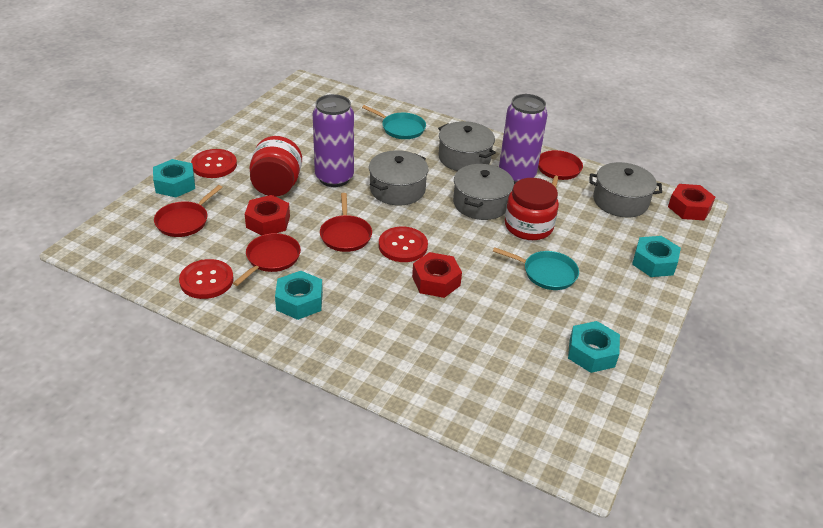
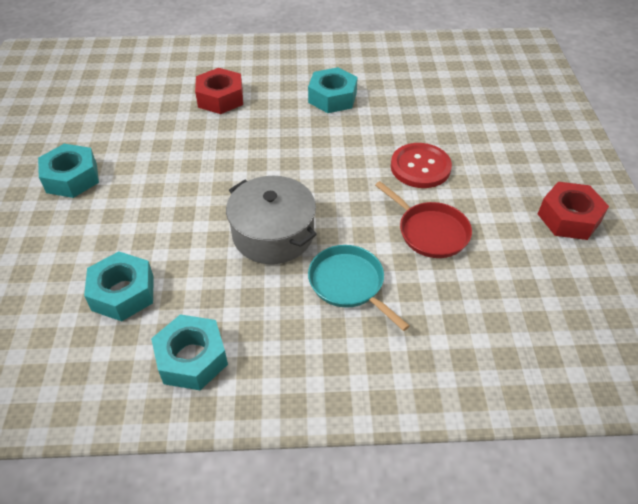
grey pot: 4 -> 1
purple can: 2 -> 0
red button: 3 -> 1
red jar: 2 -> 0
red nut: 3 -> 2
red pan: 4 -> 1
turquoise pan: 2 -> 1

